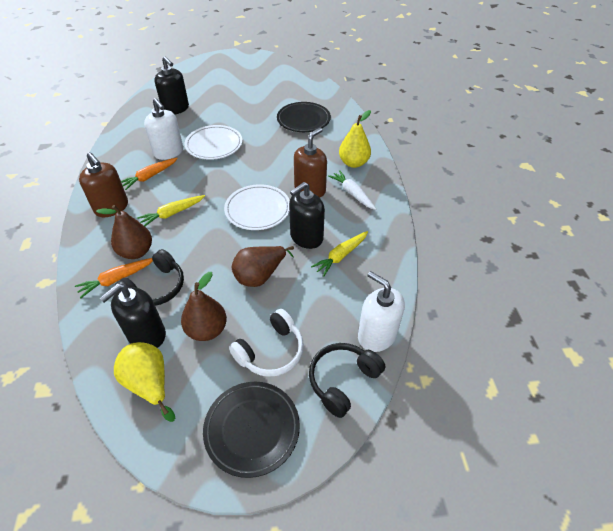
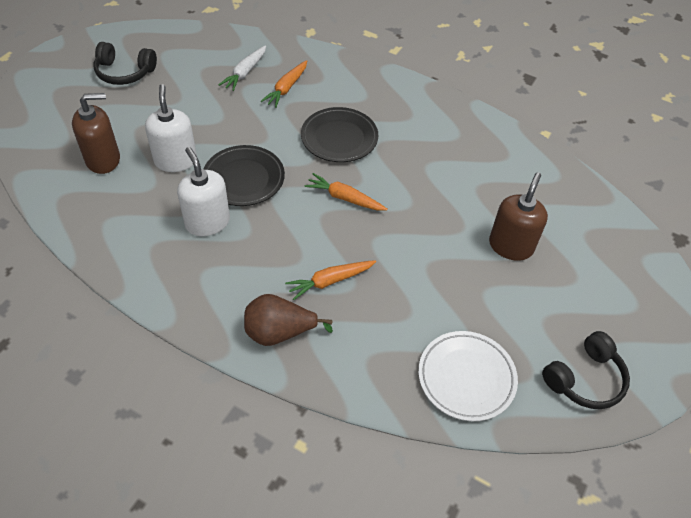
black soap dispenser: 3 -> 0
brown pear: 3 -> 1
orange carrot: 2 -> 3
white headphones: 1 -> 0
white plate: 2 -> 1
yellow carrot: 2 -> 0
yellow pear: 2 -> 0

